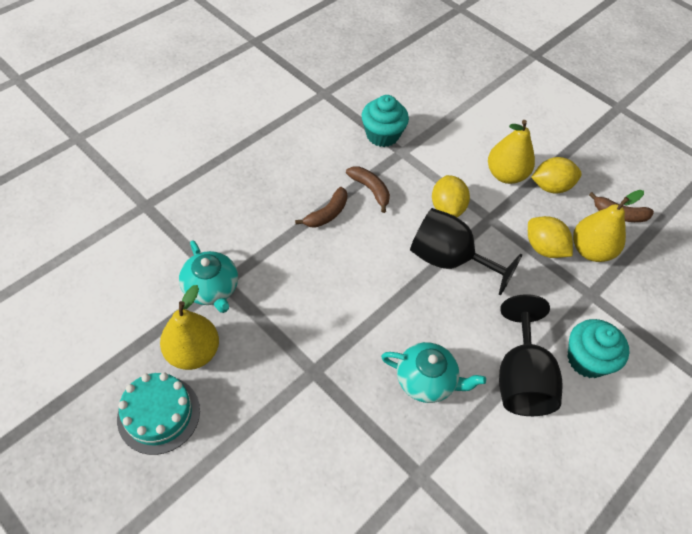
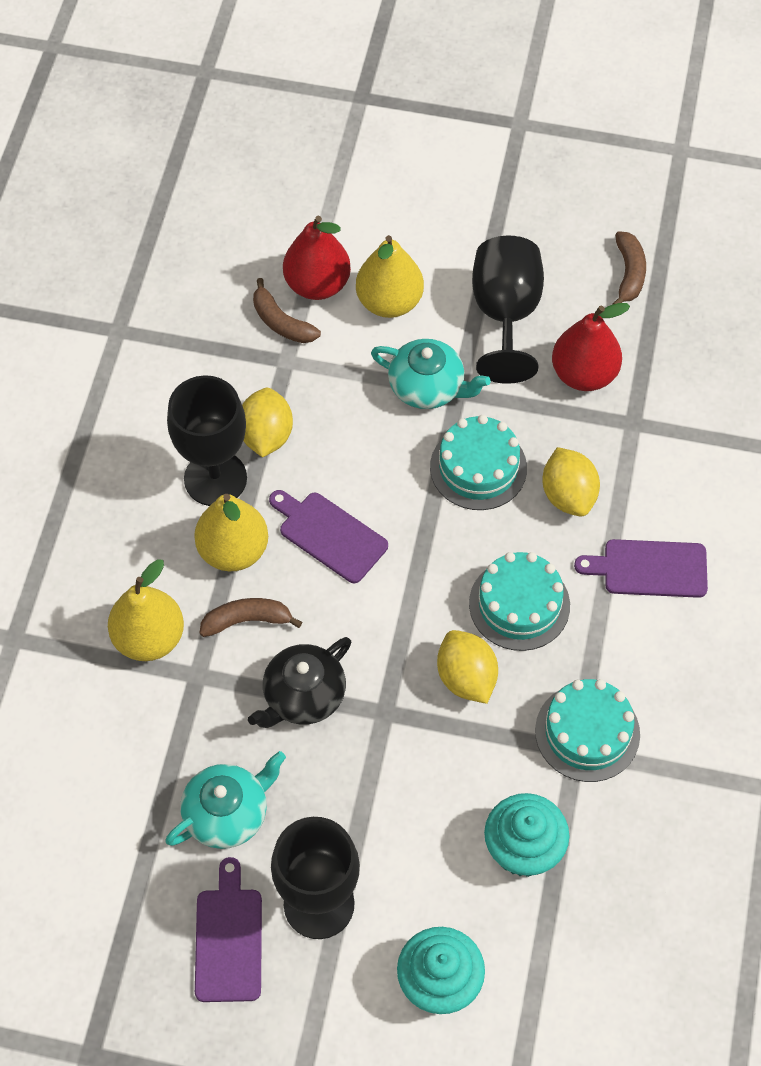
black goblet: 2 -> 3
black teapot: 0 -> 1
purple cutting board: 0 -> 3
red pear: 0 -> 2
turquoise cake: 1 -> 3

